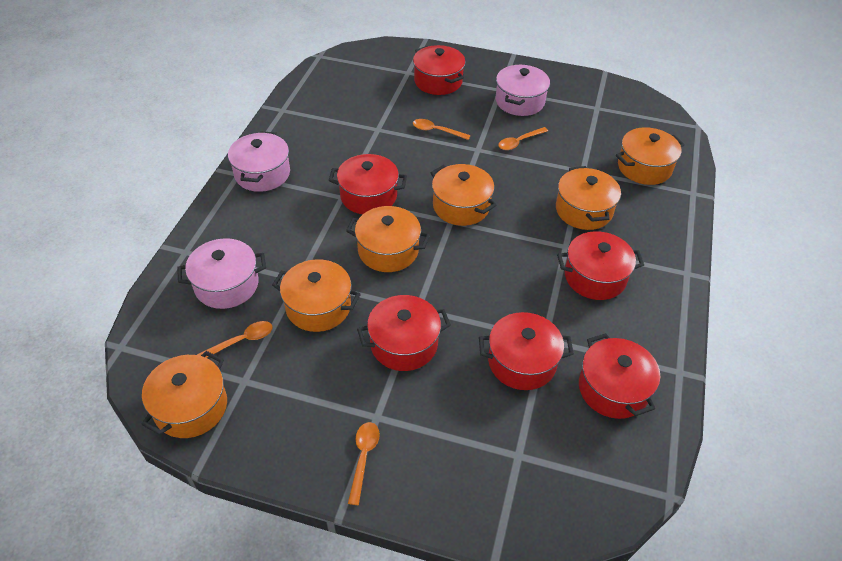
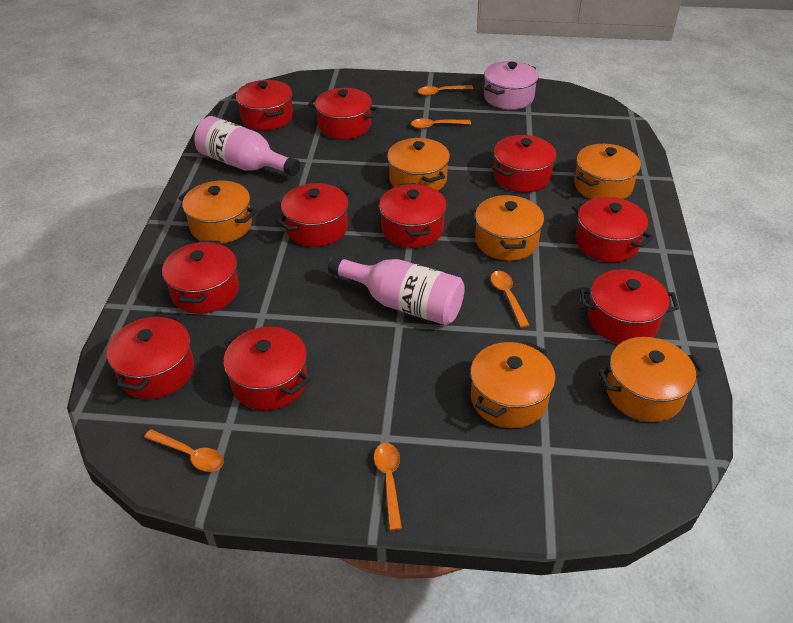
orange spoon: 4 -> 5
pink bottle: 0 -> 2
pink pot: 3 -> 1
red pot: 6 -> 10

